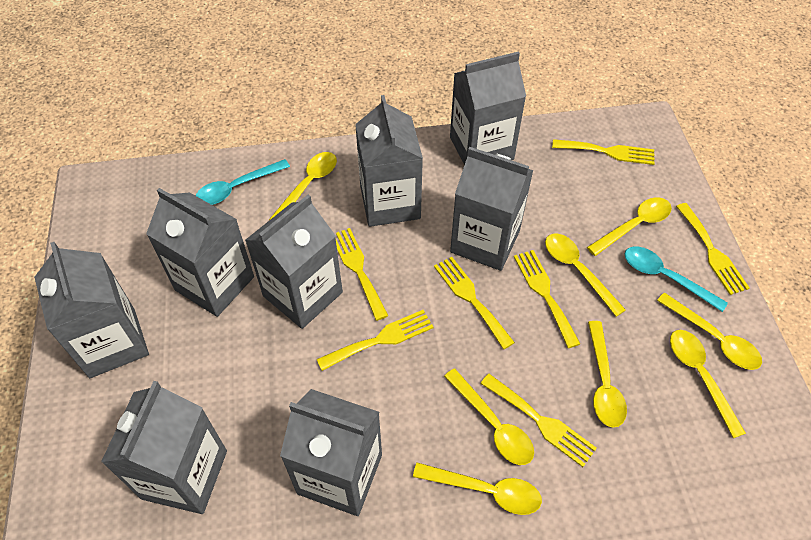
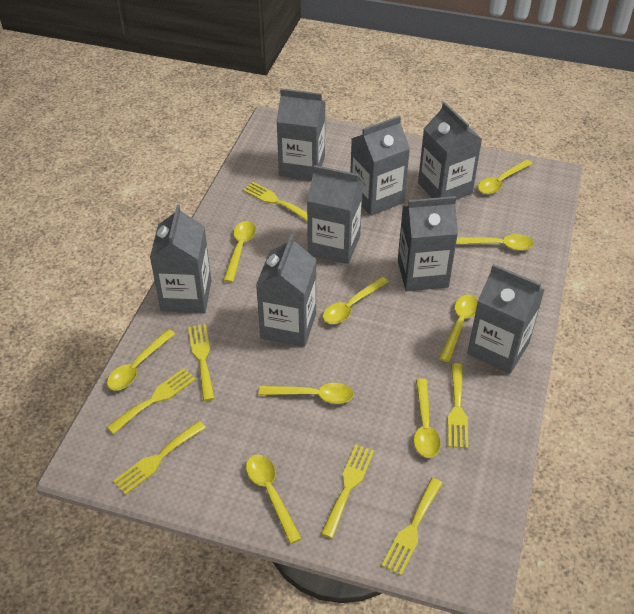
turquoise spoon: 2 -> 0
yellow spoon: 8 -> 9

